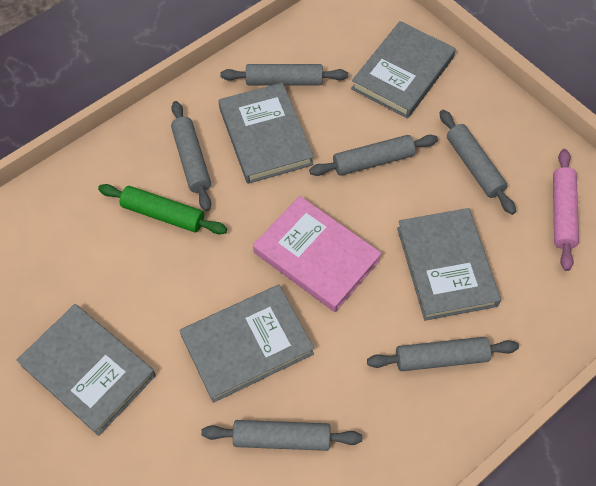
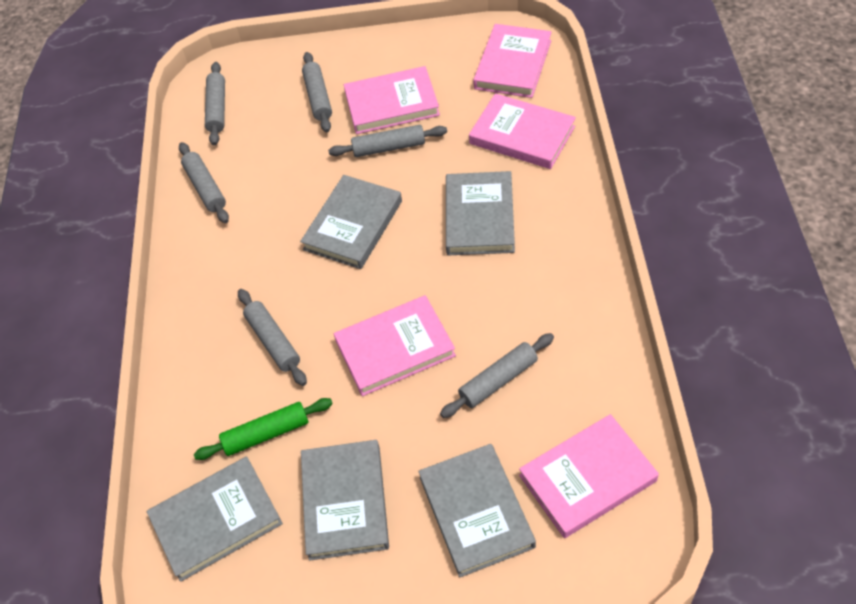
pink book: 1 -> 5
pink rolling pin: 1 -> 0

